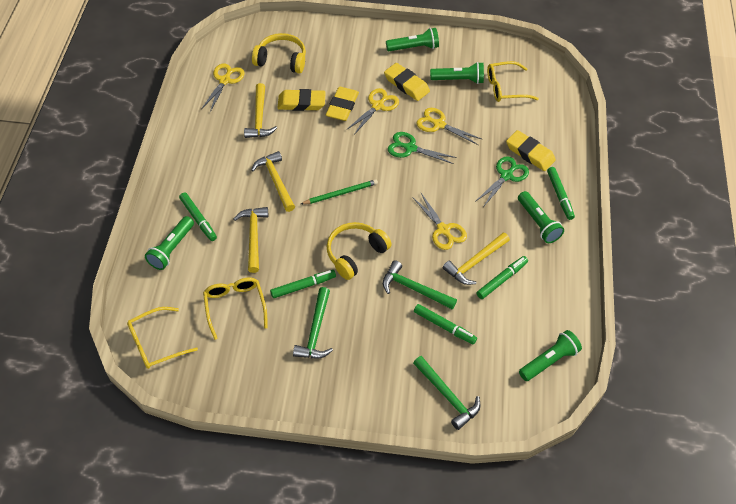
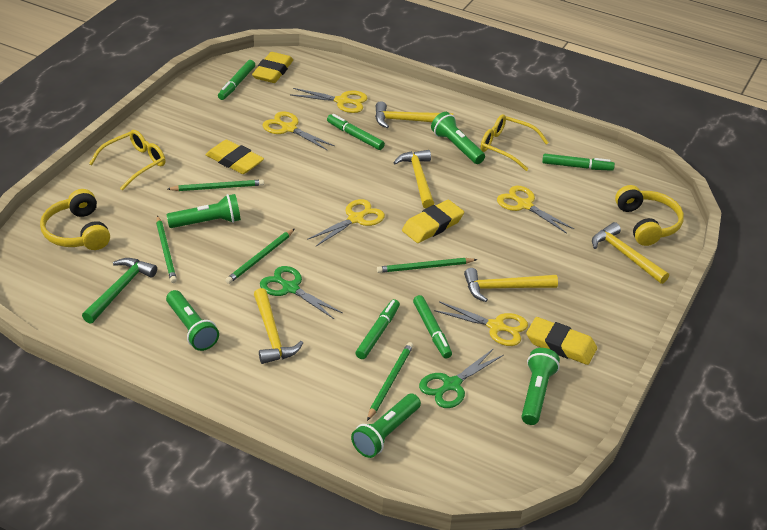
green hammer: 3 -> 1
green pencil: 1 -> 5
yellow glasses: 3 -> 2
yellow hammer: 4 -> 5
yellow scissors: 4 -> 5

